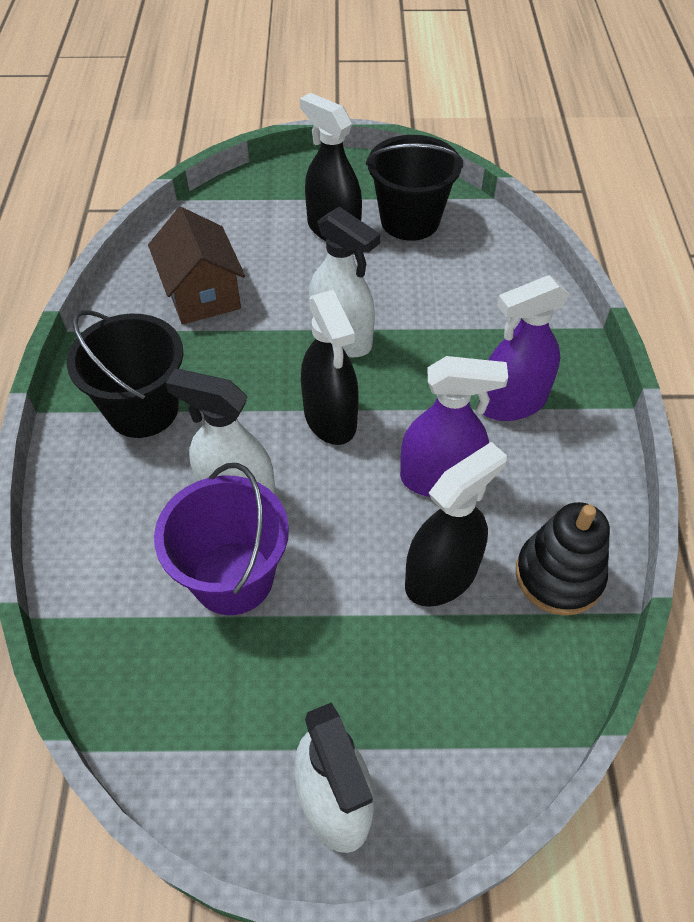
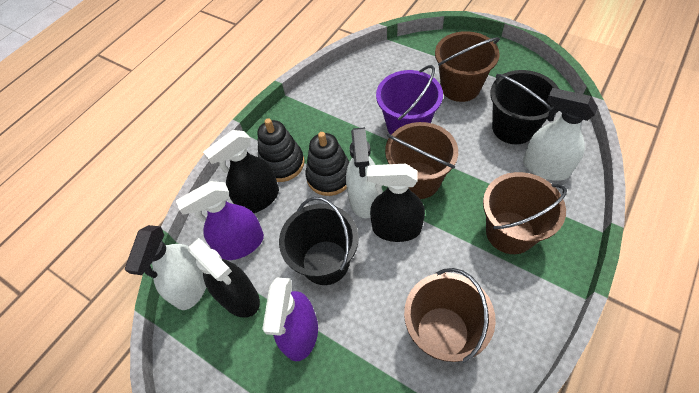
black stacking toy: 1 -> 2
brown bucket: 0 -> 4
brown house: 1 -> 0

